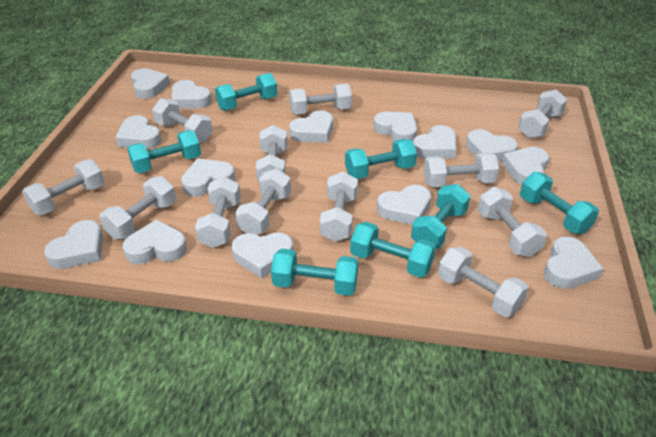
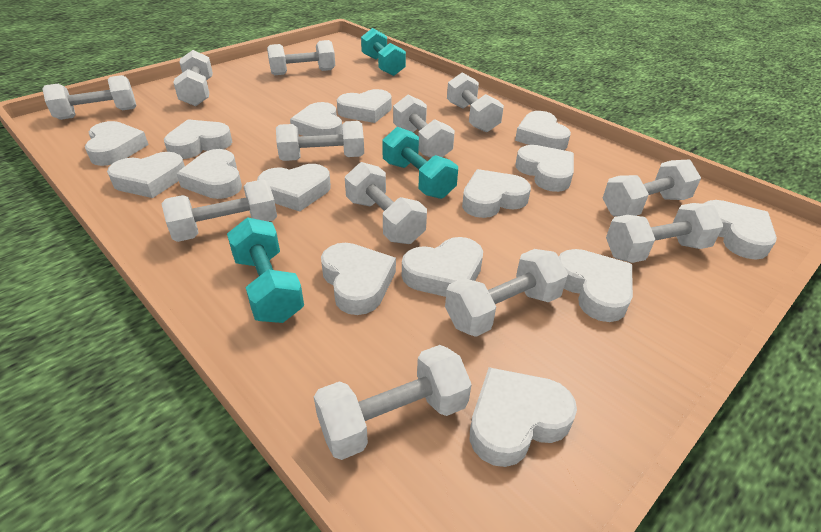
turquoise dumbbell: 7 -> 3
white heart: 14 -> 15

